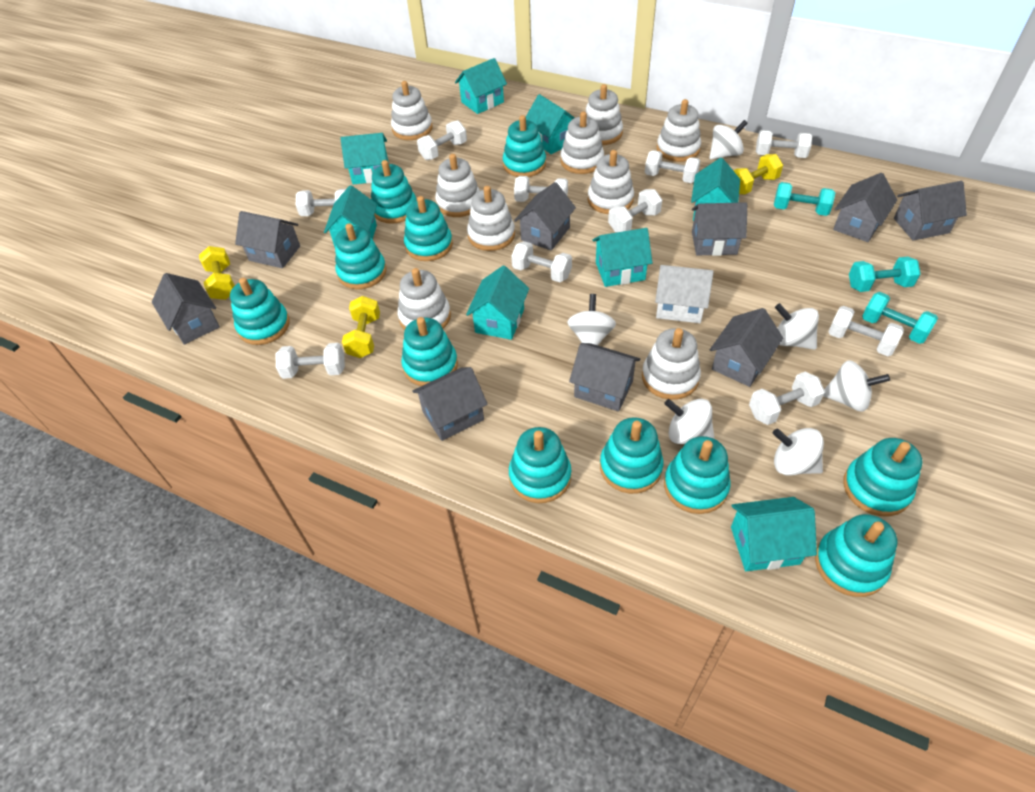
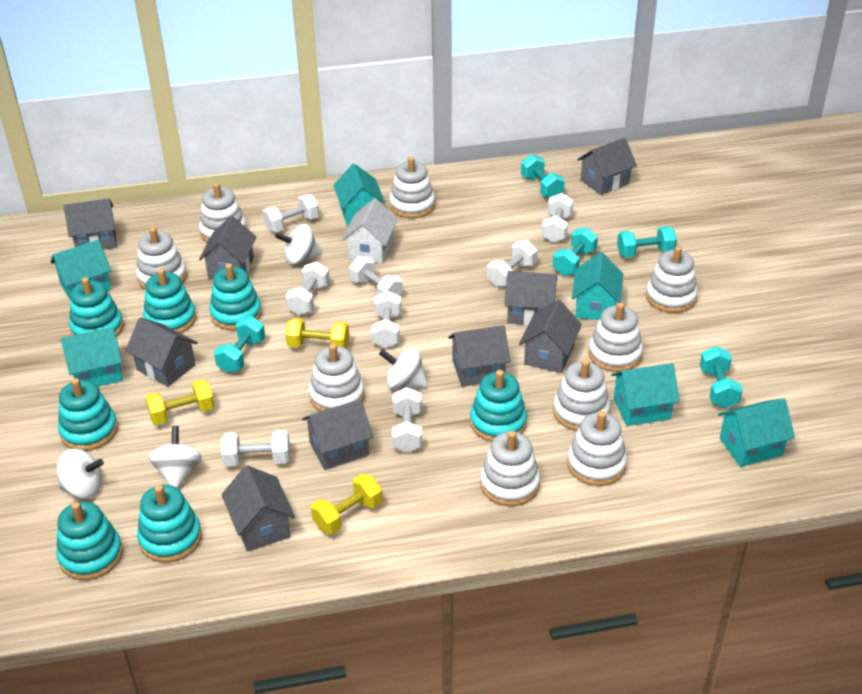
turquoise dumbbell: 3 -> 5
turquoise house: 8 -> 6
turquoise stacking toy: 11 -> 7
white dumbbell: 10 -> 8
white spinning top: 6 -> 4

